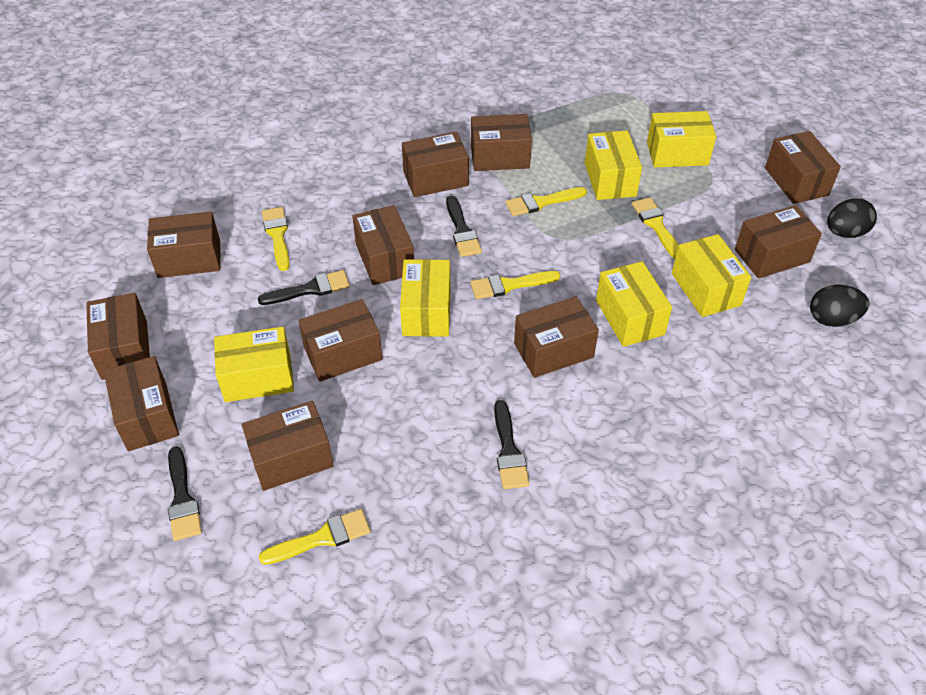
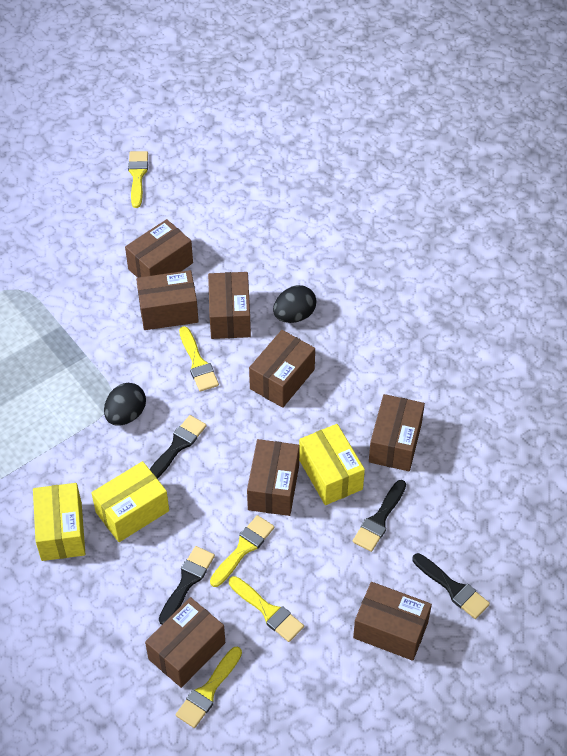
brown box: 11 -> 8
yellow box: 6 -> 3

